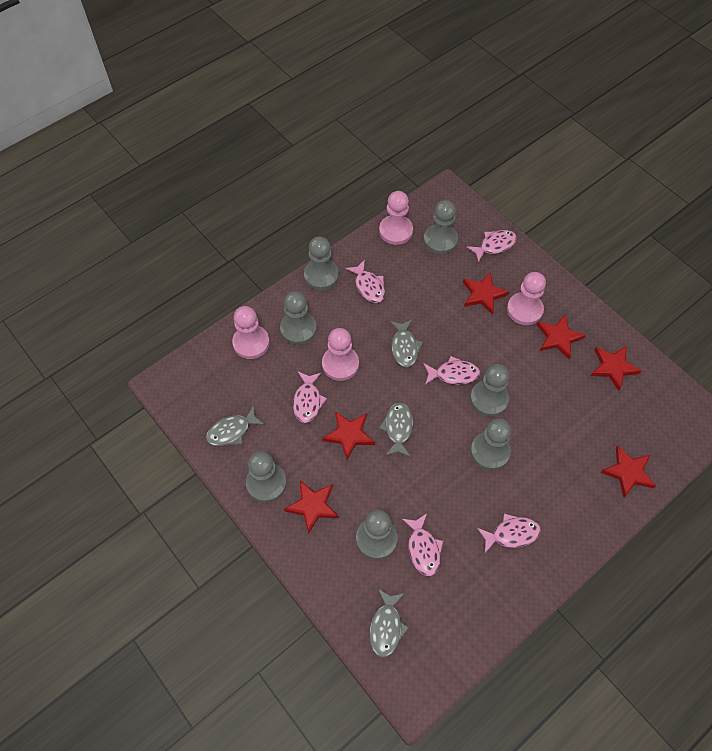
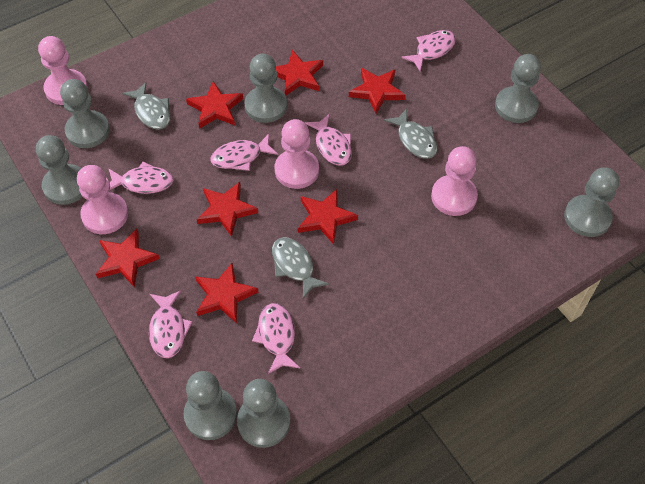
grey fish: 4 -> 3
red star: 6 -> 7

